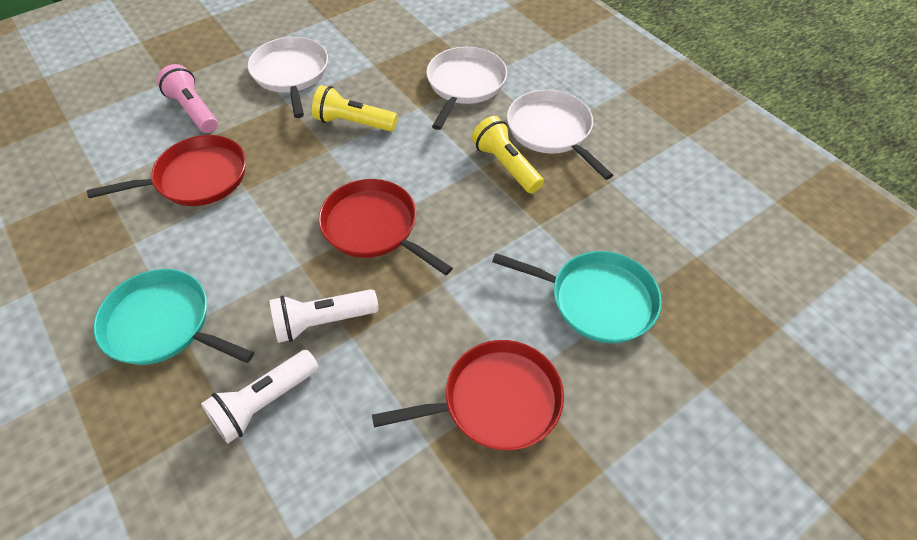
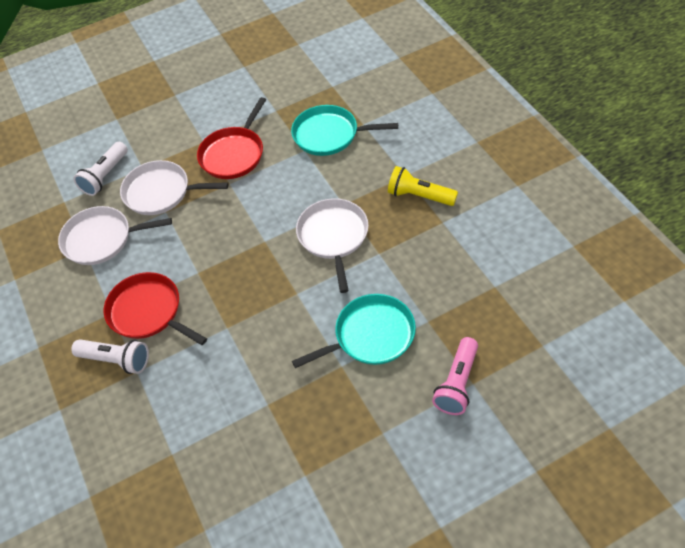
red pan: 3 -> 2
yellow flashlight: 2 -> 1

